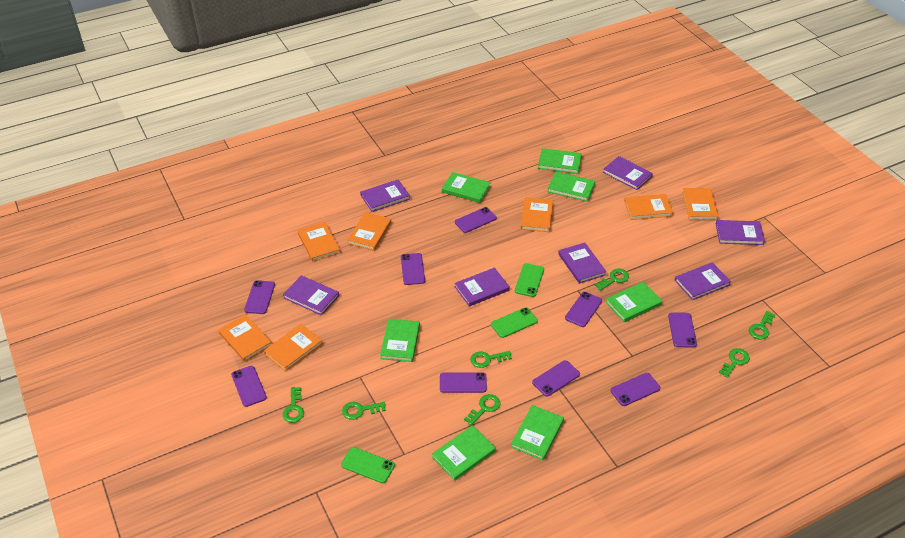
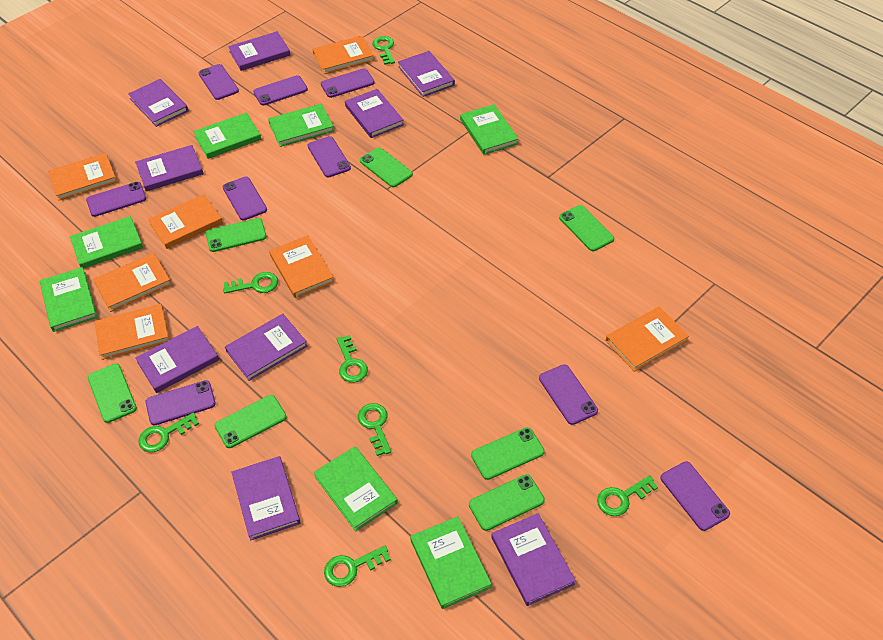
green phone: 3 -> 7
purple book: 7 -> 9

